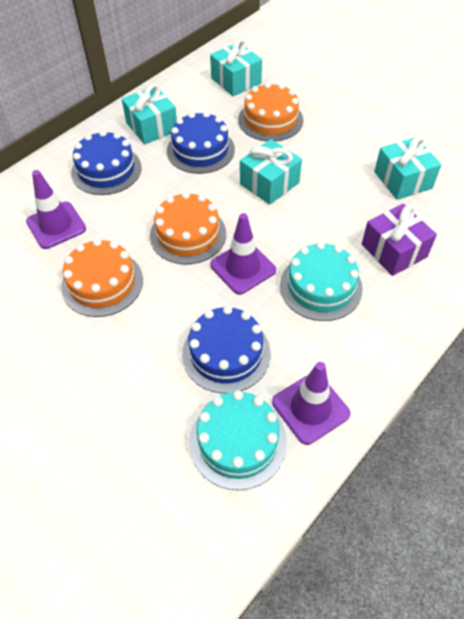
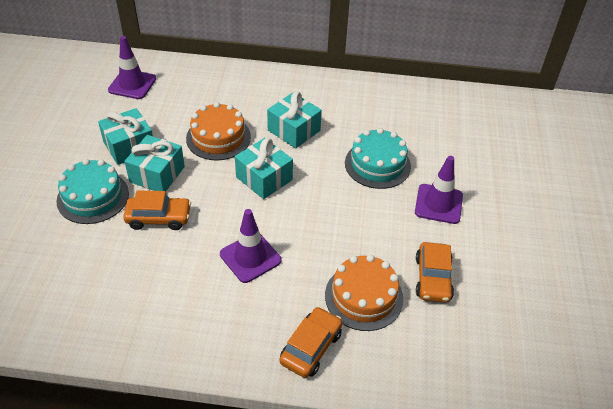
blue cake: 3 -> 0
orange cake: 3 -> 2
orange car: 0 -> 3
purple gift: 1 -> 0

